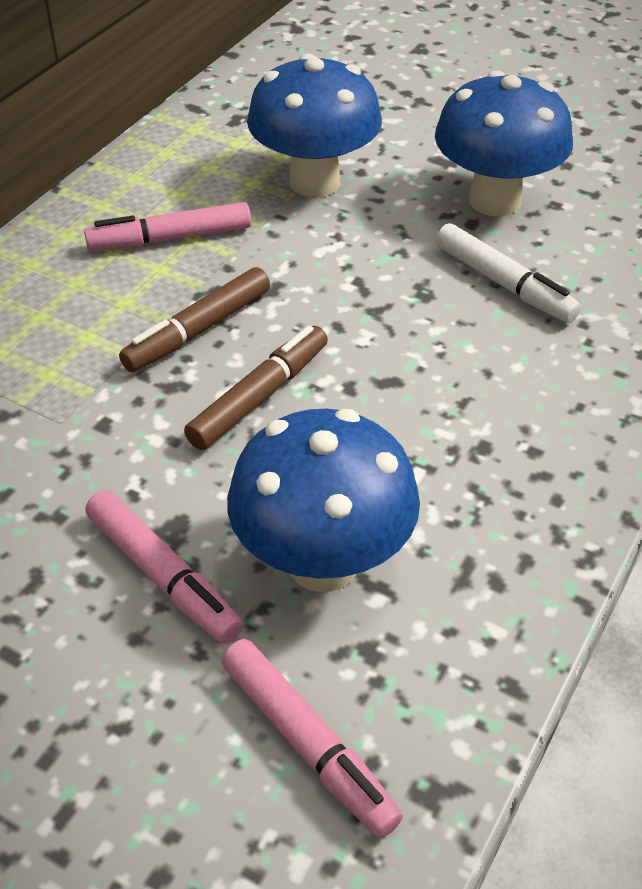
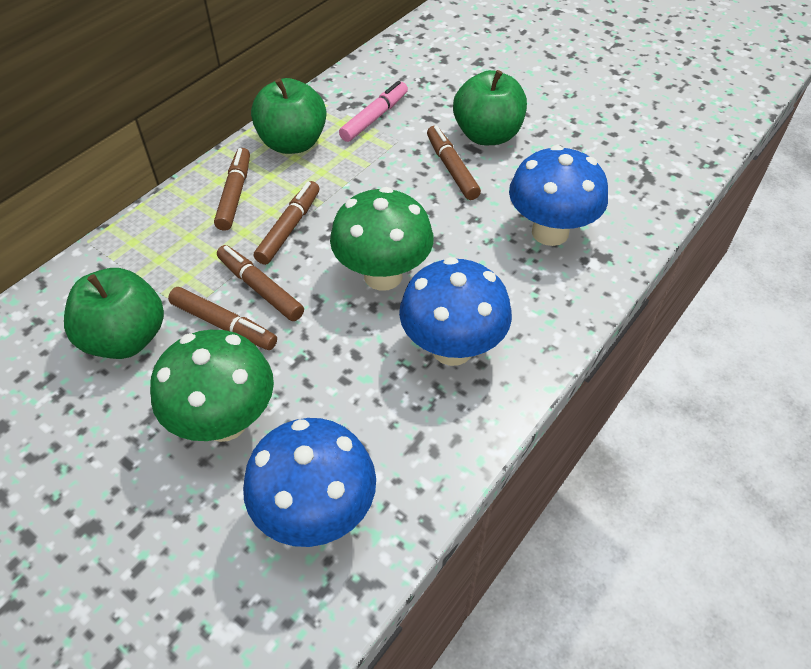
brown marker: 2 -> 5
green apple: 0 -> 3
green mushroom: 0 -> 2
pink marker: 3 -> 1
white marker: 1 -> 0

